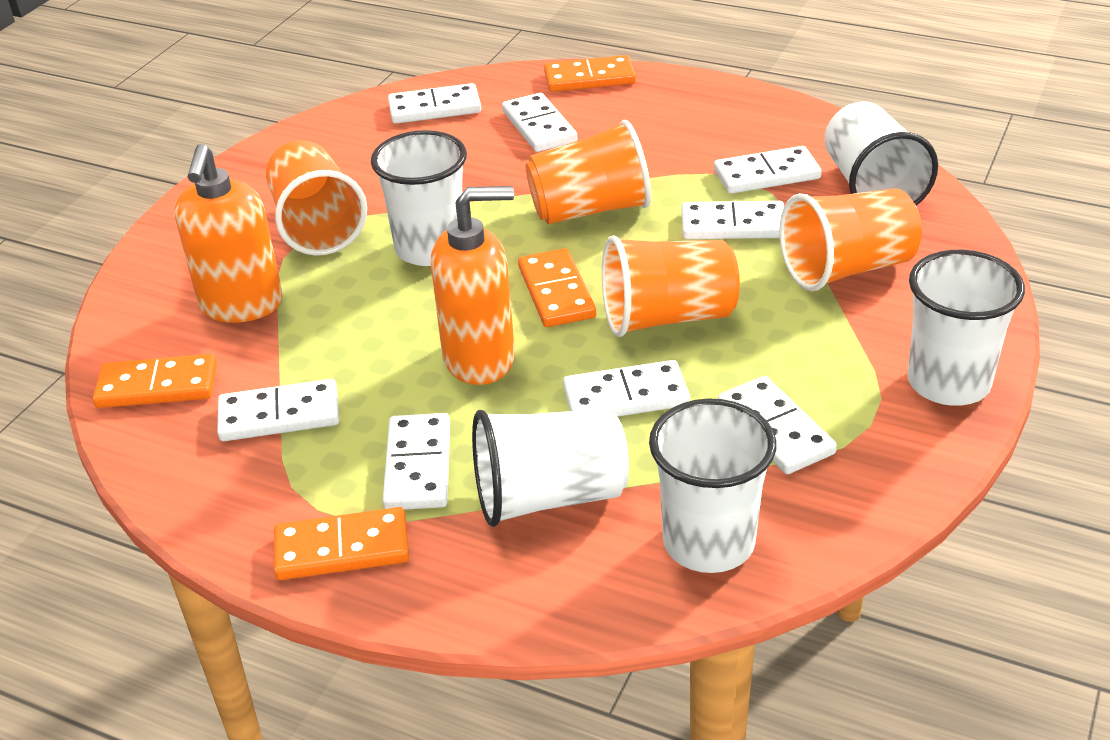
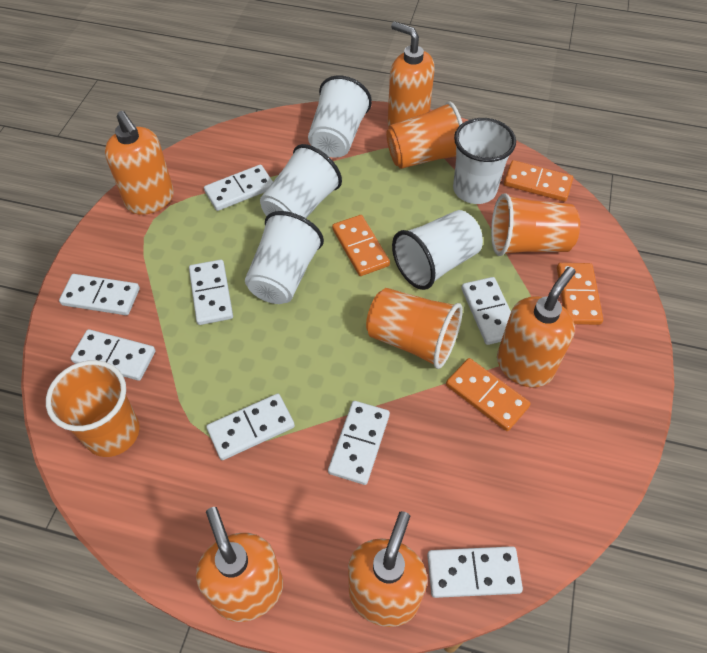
orange soap dispenser: 2 -> 5

